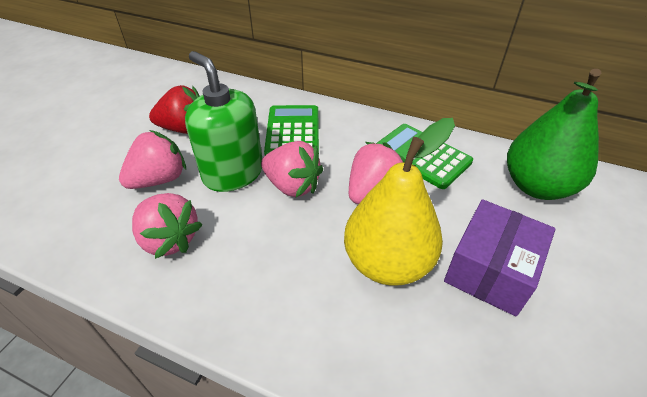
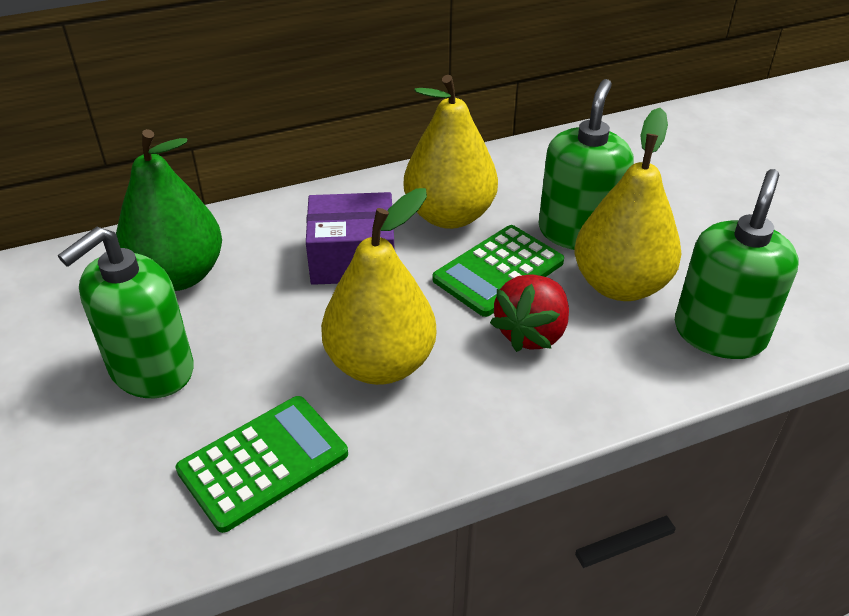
green soap dispenser: 1 -> 3
pink strawberry: 4 -> 0
yellow pear: 1 -> 3

